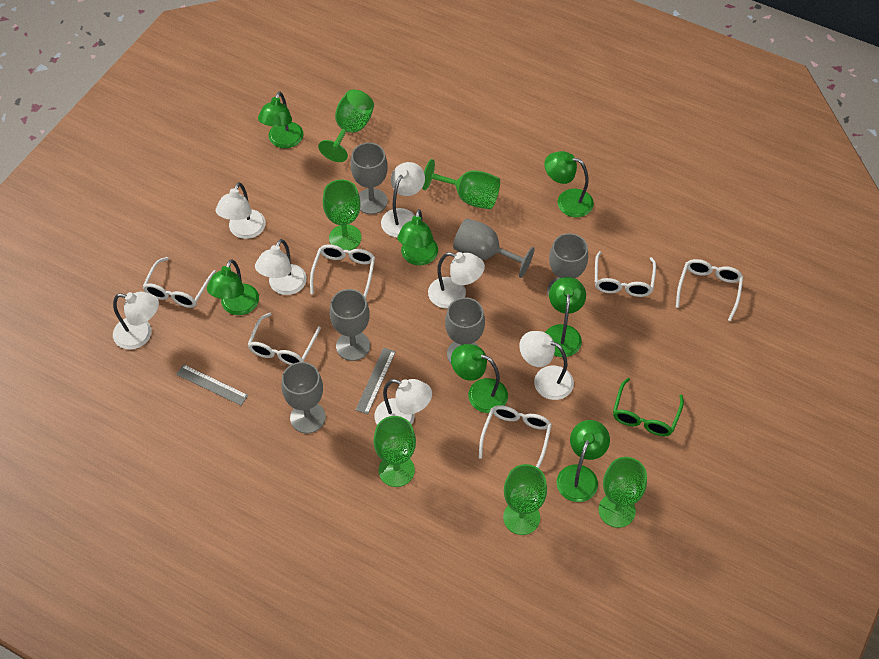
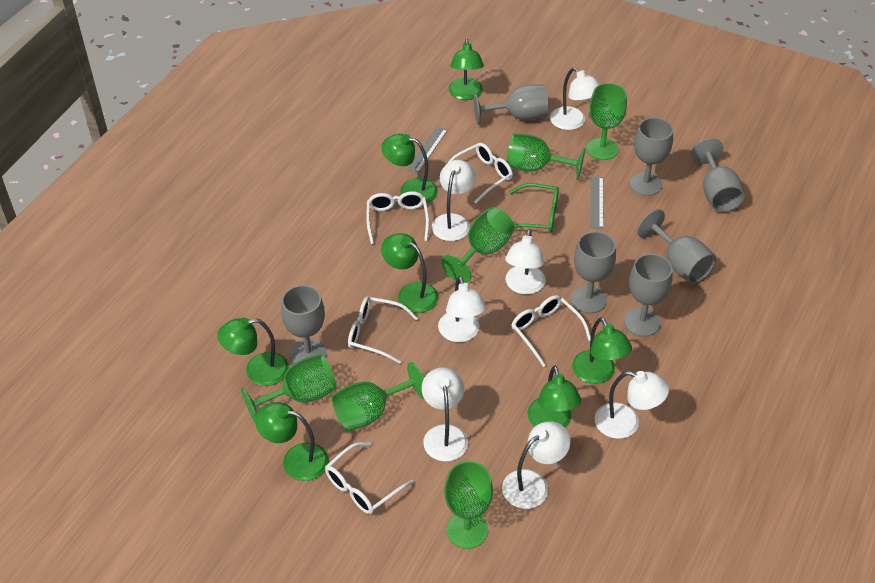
grey goblet: 6 -> 7
white glasses: 6 -> 5

